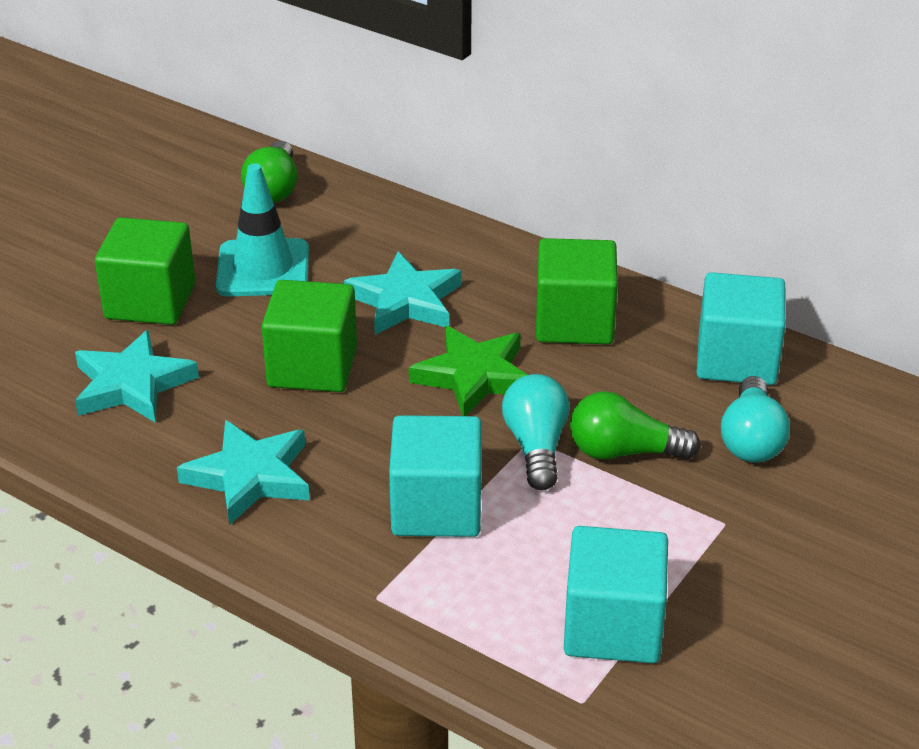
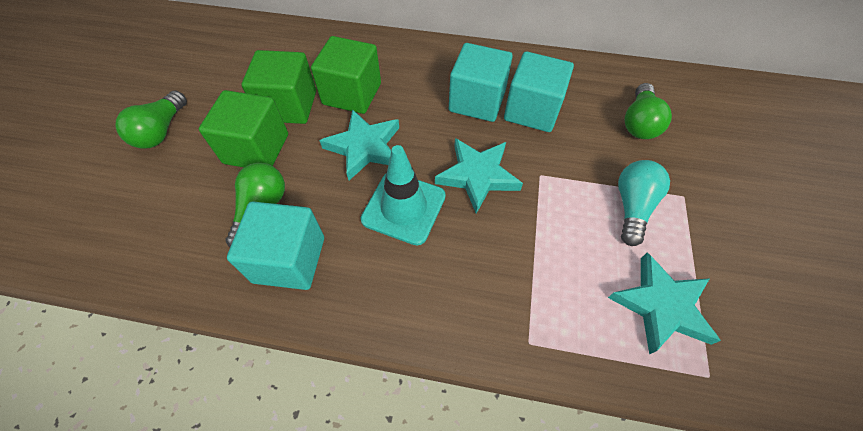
green light bulb: 2 -> 3
green star: 1 -> 0
turquoise light bulb: 2 -> 1

